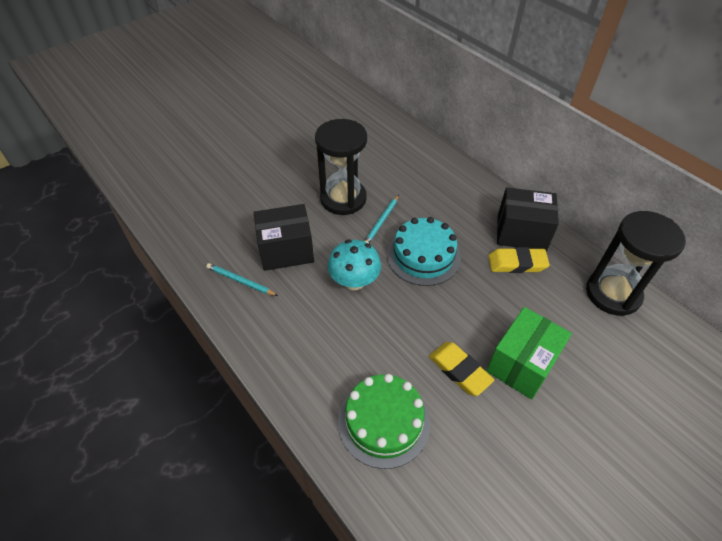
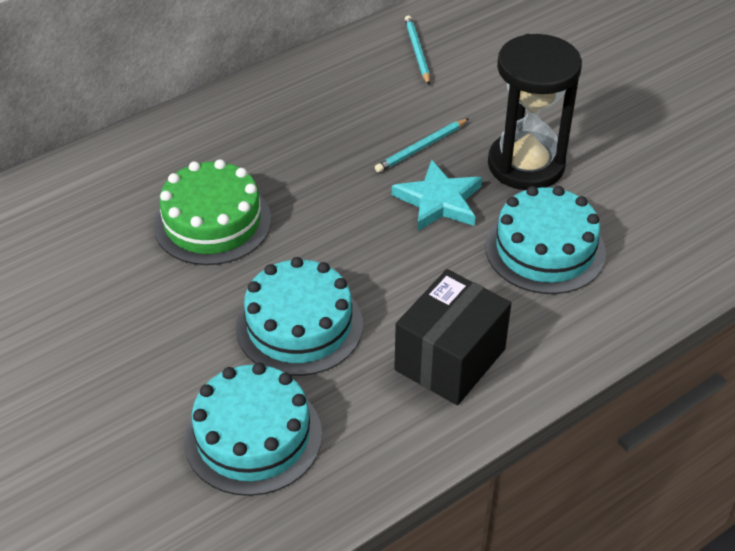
black box: 2 -> 1
black hourglass: 2 -> 1
green box: 1 -> 0
turquoise cake: 1 -> 3
turquoise mushroom: 1 -> 0
turquoise star: 0 -> 1
yellow eraser: 2 -> 0

